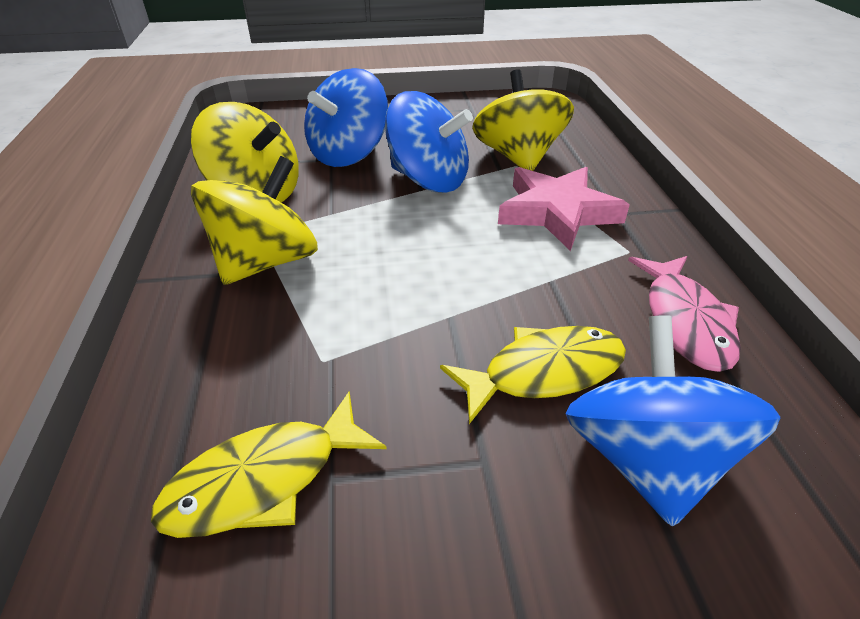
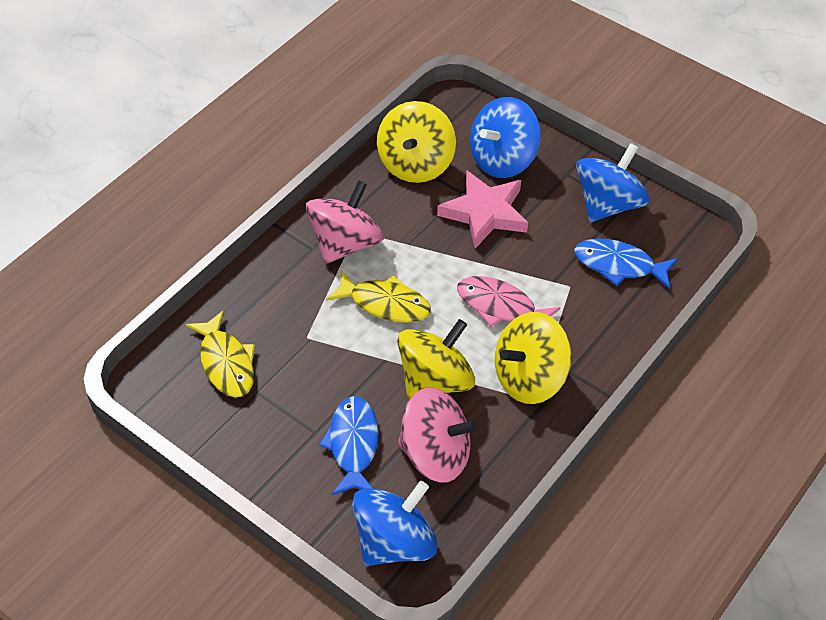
blue fish: 0 -> 2
pink spinning top: 0 -> 2

